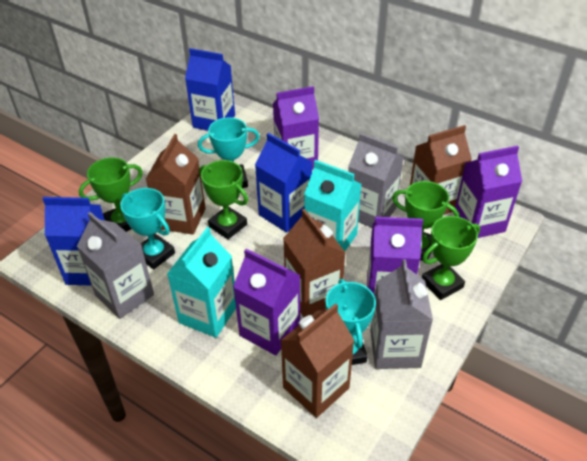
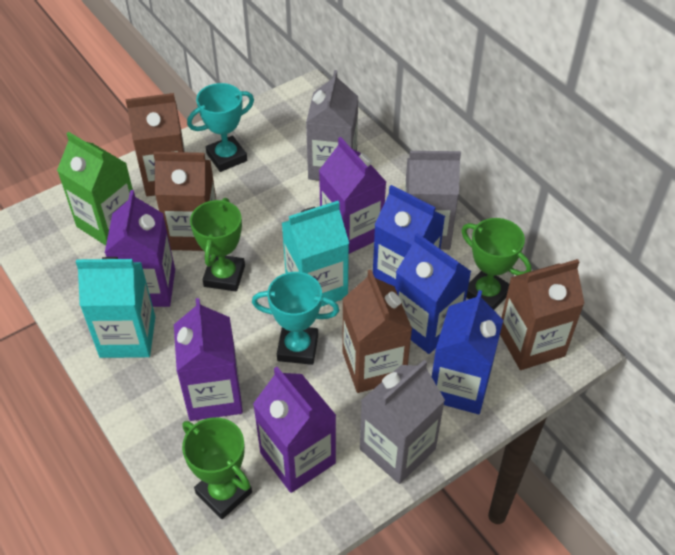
green carton: 0 -> 1
green trophy: 4 -> 3
turquoise trophy: 3 -> 2

